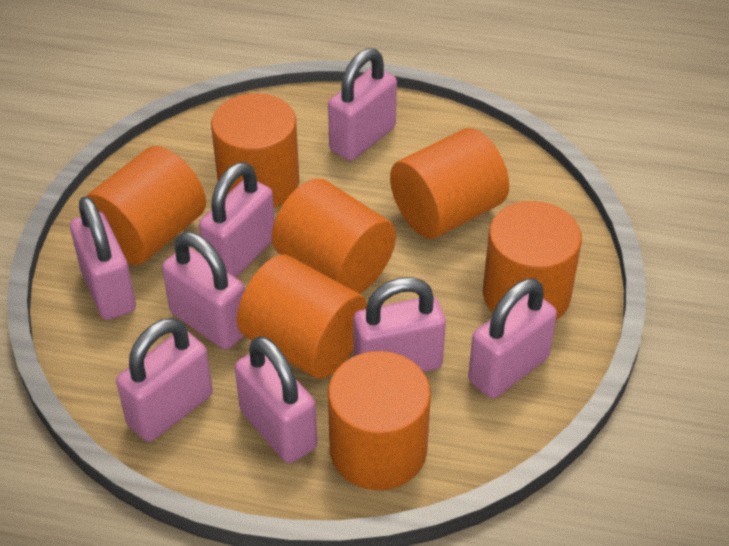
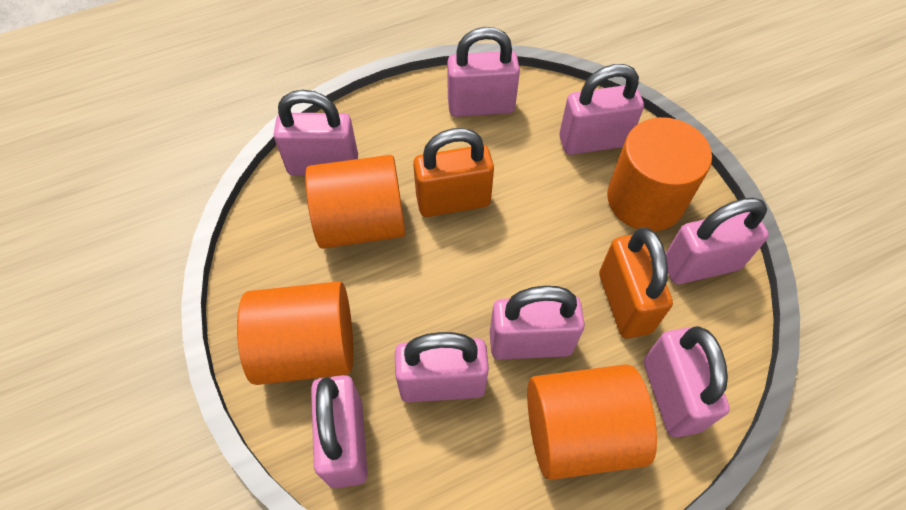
orange cylinder: 7 -> 4
orange padlock: 0 -> 2

